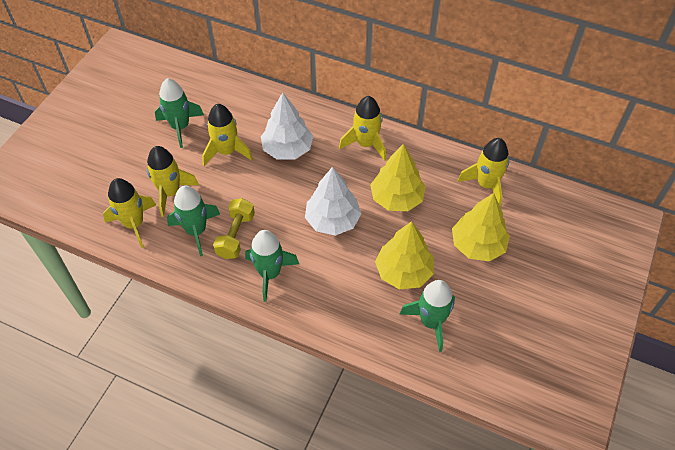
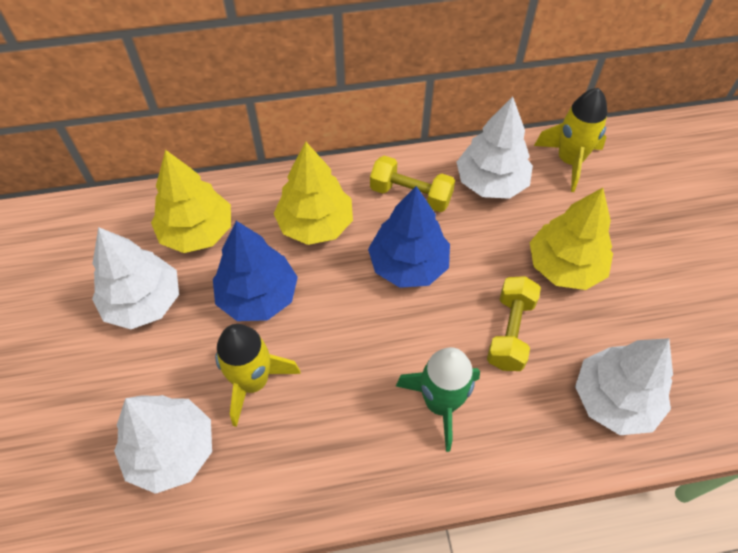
blue tree: 0 -> 2
green rocket: 4 -> 1
white tree: 2 -> 4
yellow dumbbell: 1 -> 2
yellow rocket: 5 -> 2

